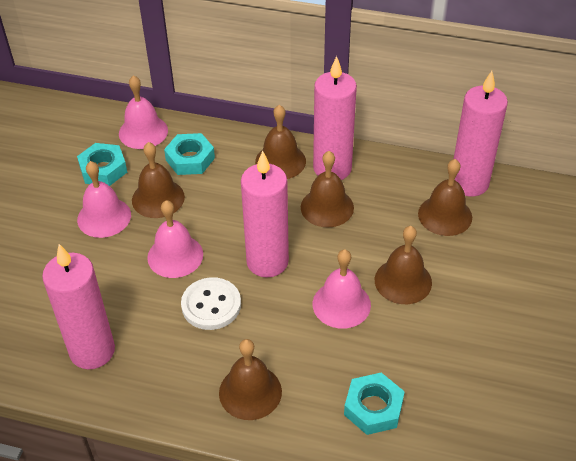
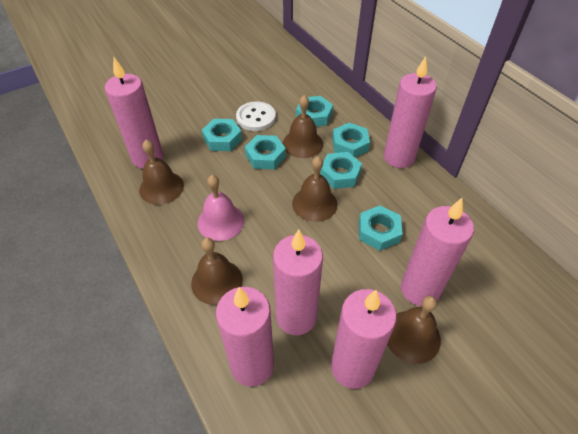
brown bell: 6 -> 5
pink bell: 4 -> 1
pink candle: 4 -> 6
turquoise nut: 3 -> 6

